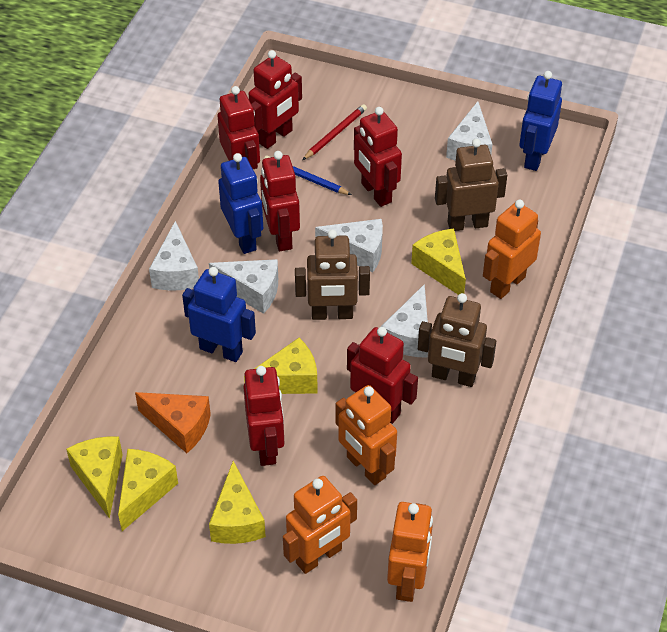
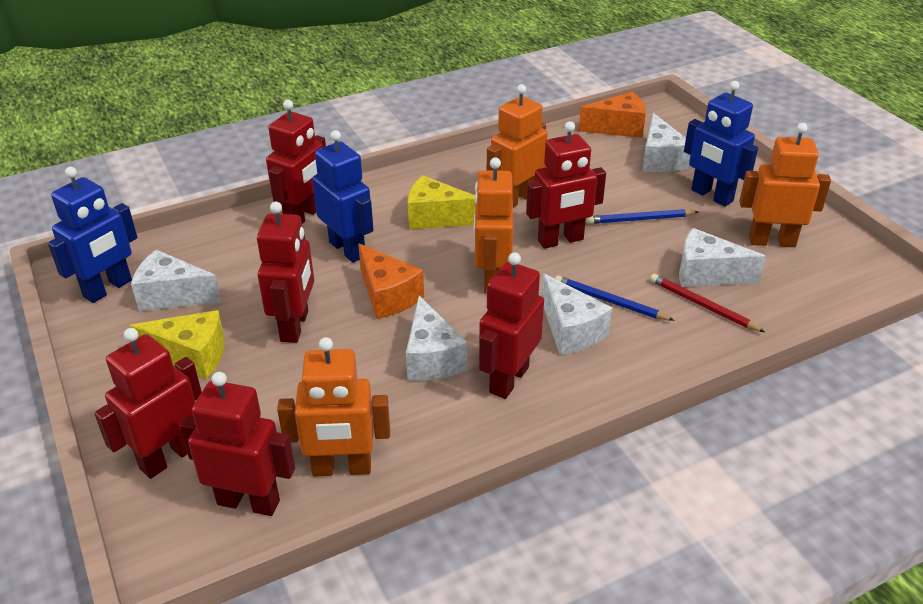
blue pencil: 1 -> 2
brown robot: 3 -> 0
orange cheese: 1 -> 2
yellow cheese: 5 -> 2

